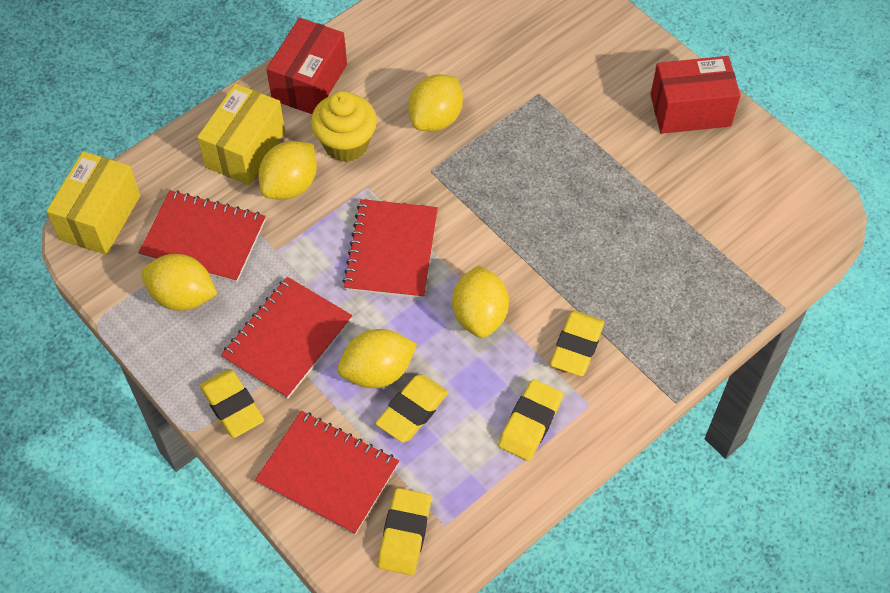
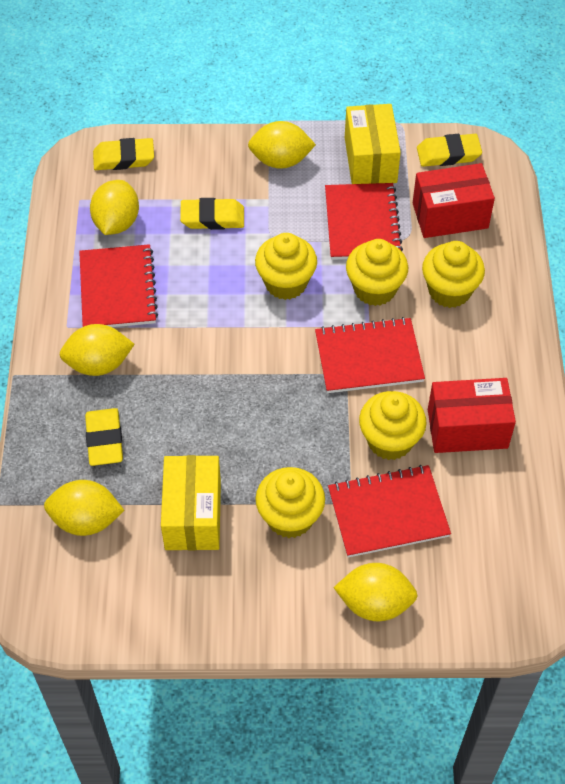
yellow cupcake: 1 -> 5
yellow eraser: 5 -> 4

